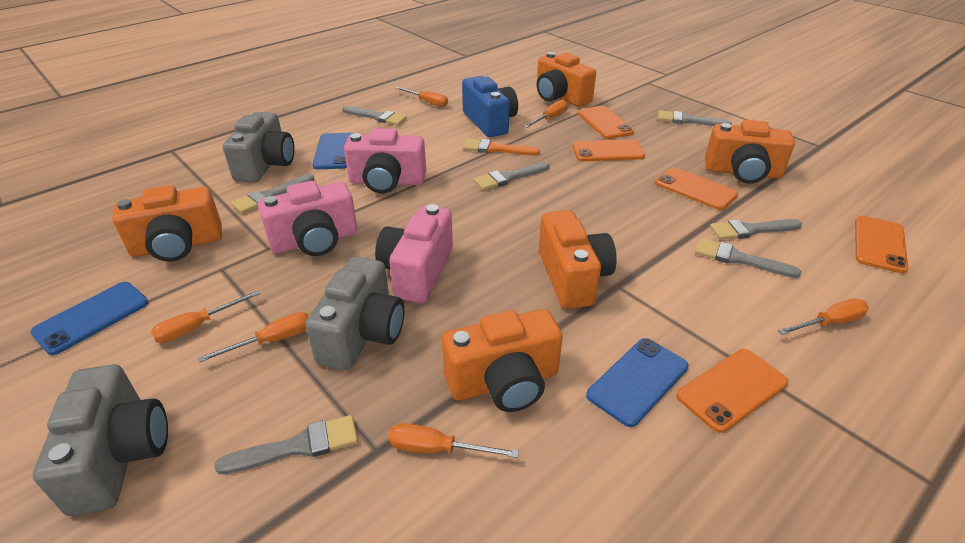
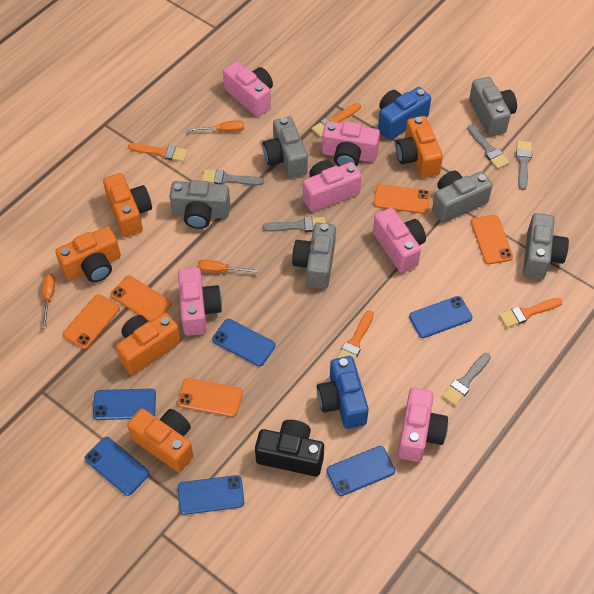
black camera: 0 -> 1
blue camera: 1 -> 2
blue phone: 3 -> 6
grey brush: 7 -> 5
grey camera: 3 -> 6
orange brush: 1 -> 4
orange screwdriver: 6 -> 3
pink camera: 3 -> 6

